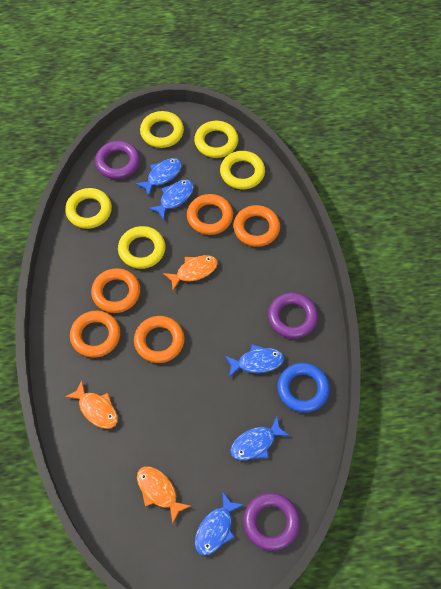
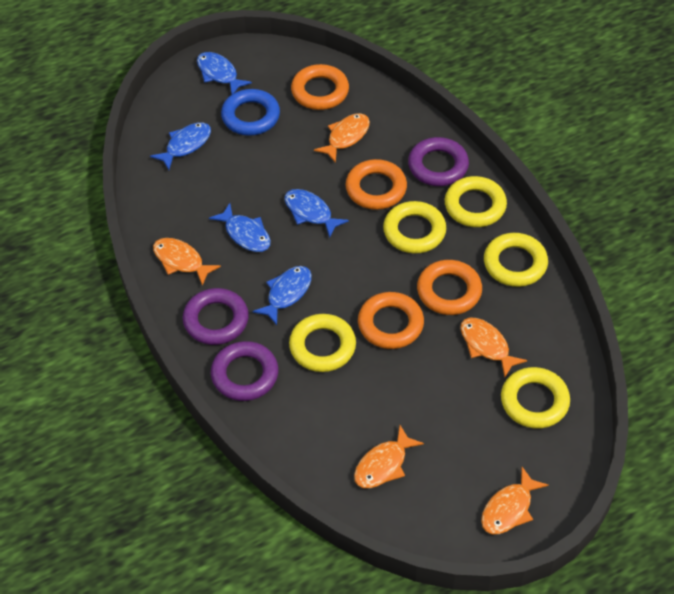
orange fish: 3 -> 5
orange ring: 5 -> 4

